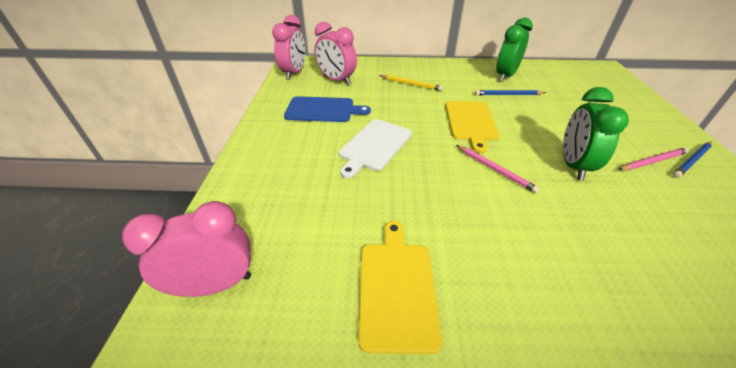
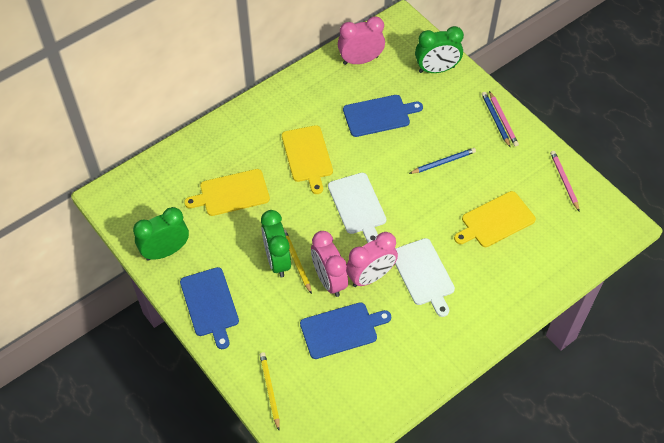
blue cutting board: 1 -> 3
green clock: 2 -> 3
white cutting board: 1 -> 2
yellow cutting board: 2 -> 3
yellow pencil: 1 -> 2

